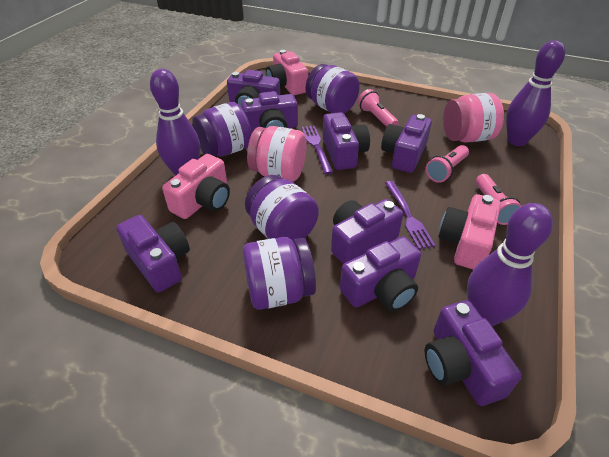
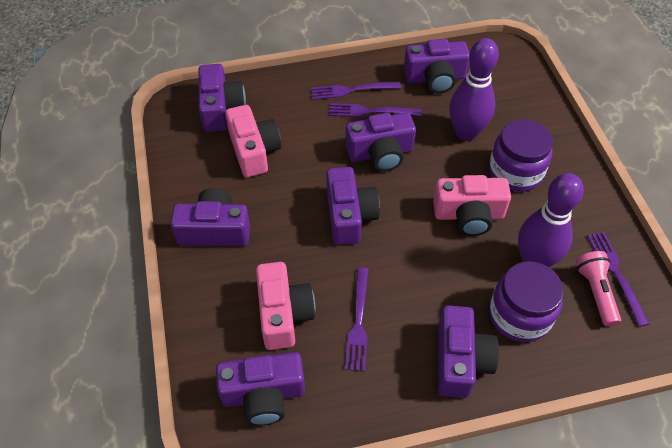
pink flashlight: 3 -> 1
pink jar: 2 -> 0
purple bowling pin: 3 -> 2
purple camera: 8 -> 7
purple fork: 2 -> 4
purple jar: 4 -> 2

